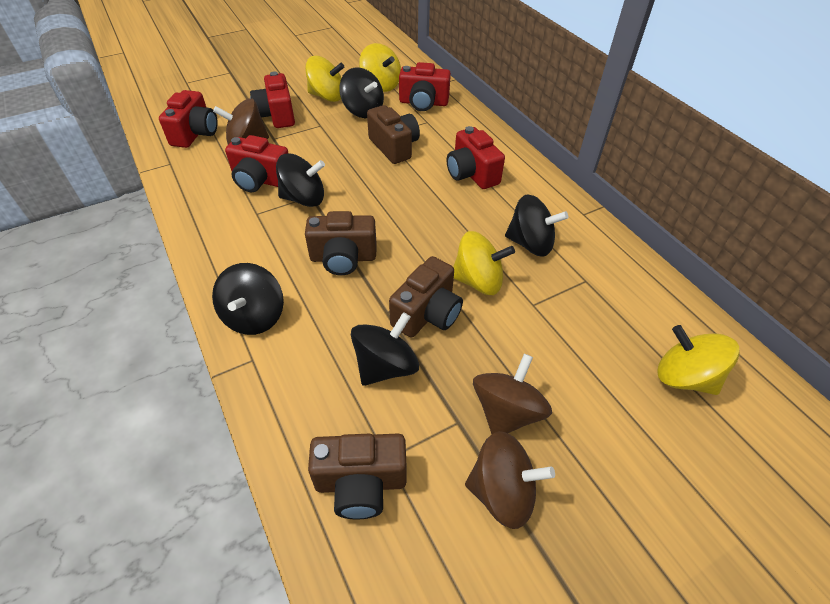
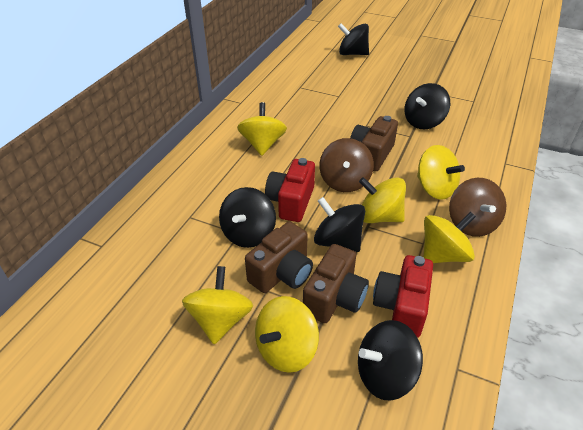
brown camera: 4 -> 3
brown spinning top: 3 -> 2
red camera: 5 -> 2
yellow spinning top: 4 -> 6

